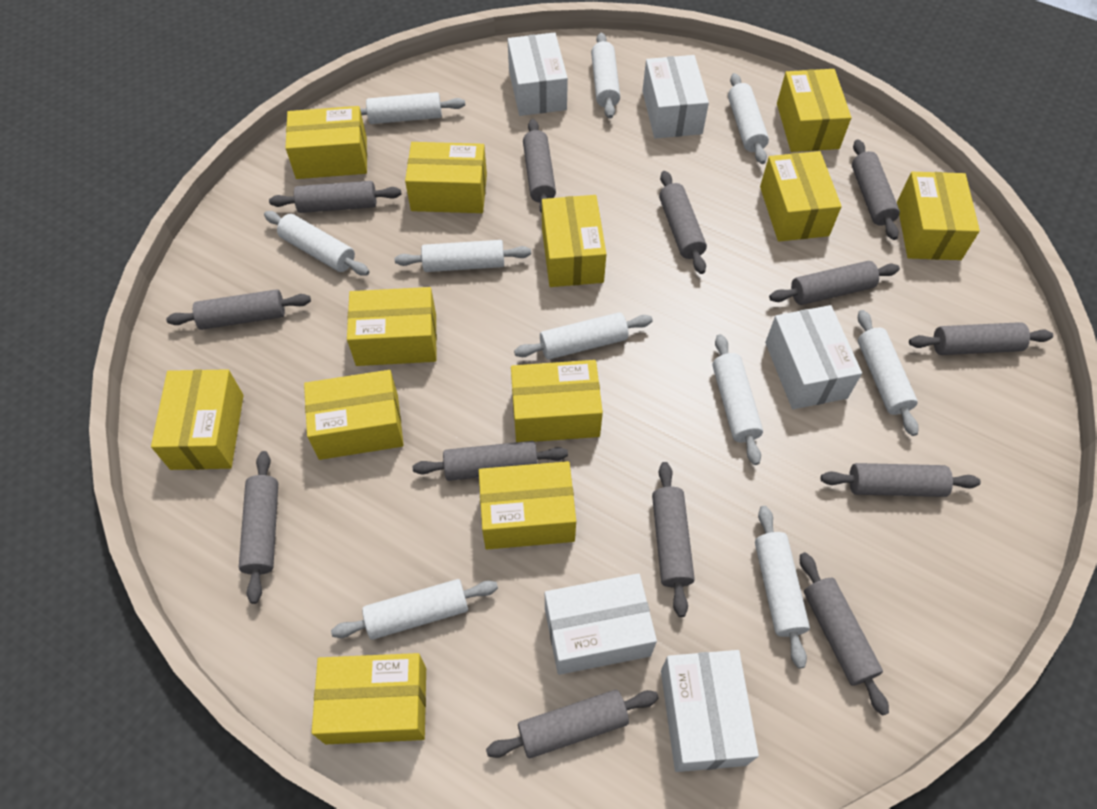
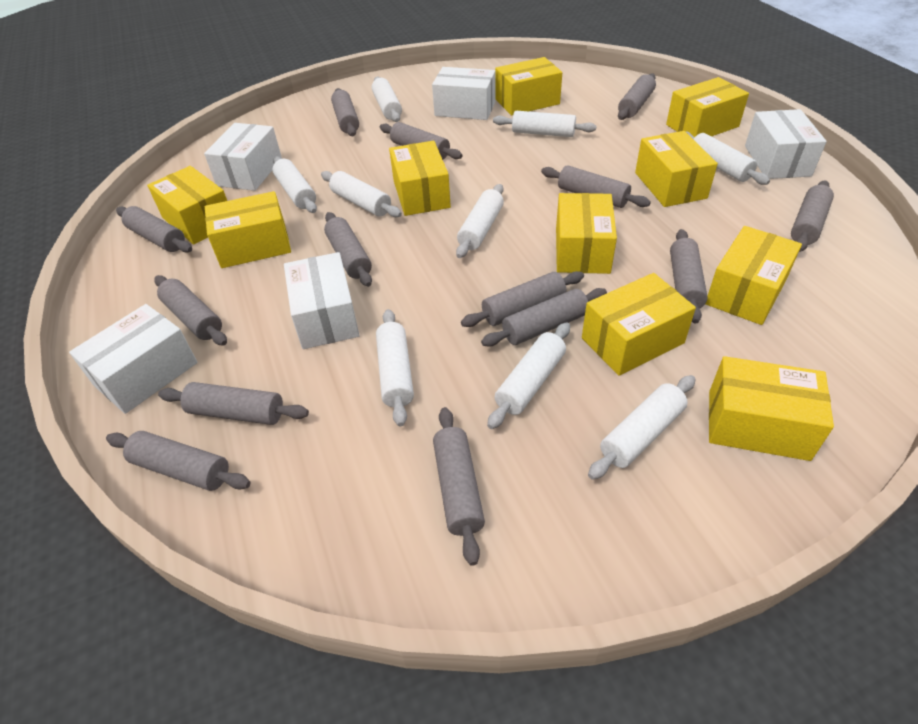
grey rolling pin: 13 -> 14
white rolling pin: 10 -> 9
yellow box: 12 -> 10

